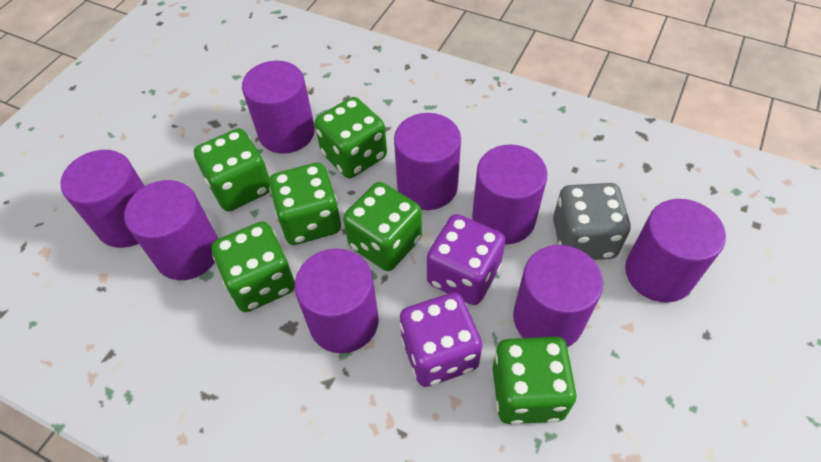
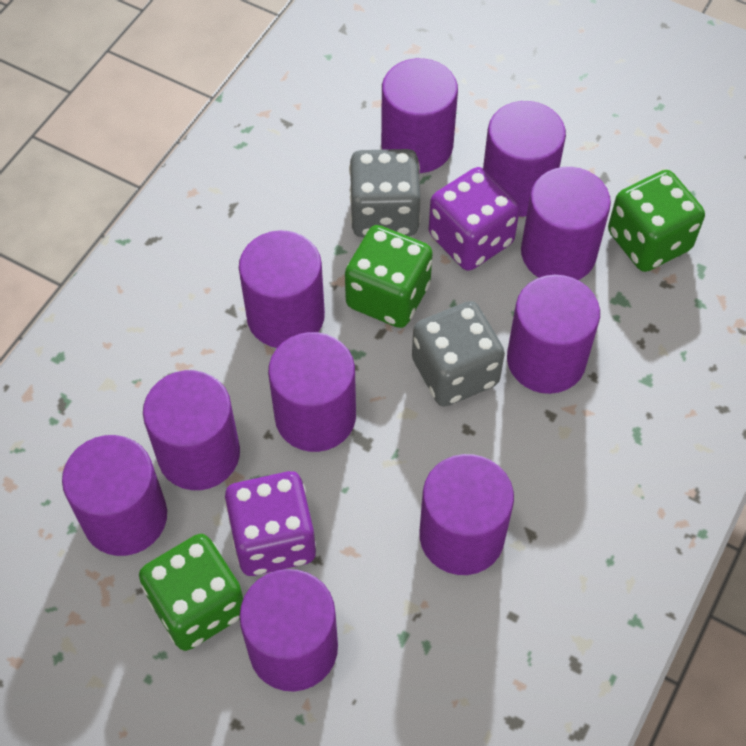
green dice: 6 -> 3
grey dice: 1 -> 2
purple cylinder: 8 -> 10

